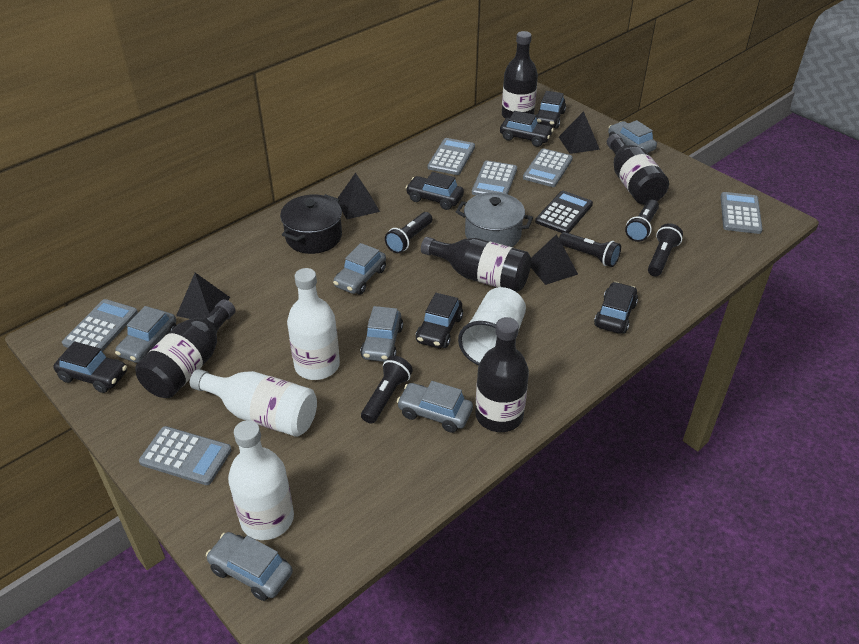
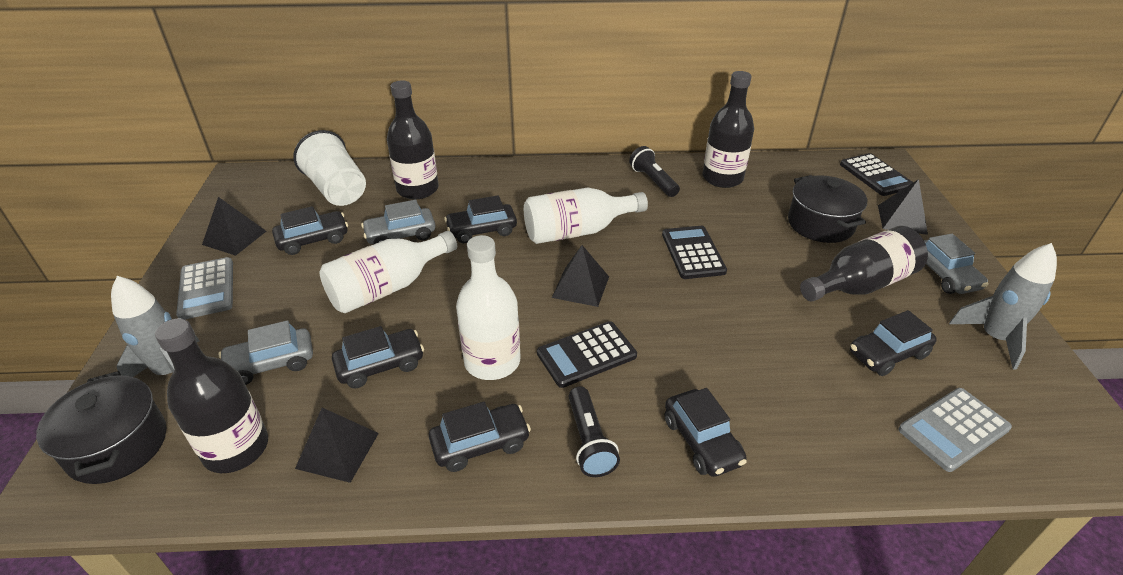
black bottle: 5 -> 4
black calculator: 1 -> 3
black flashlight: 5 -> 2
black pot: 1 -> 2
grey calculator: 6 -> 2
grey car: 6 -> 3
grey pot: 1 -> 0
grey rocket: 0 -> 2

